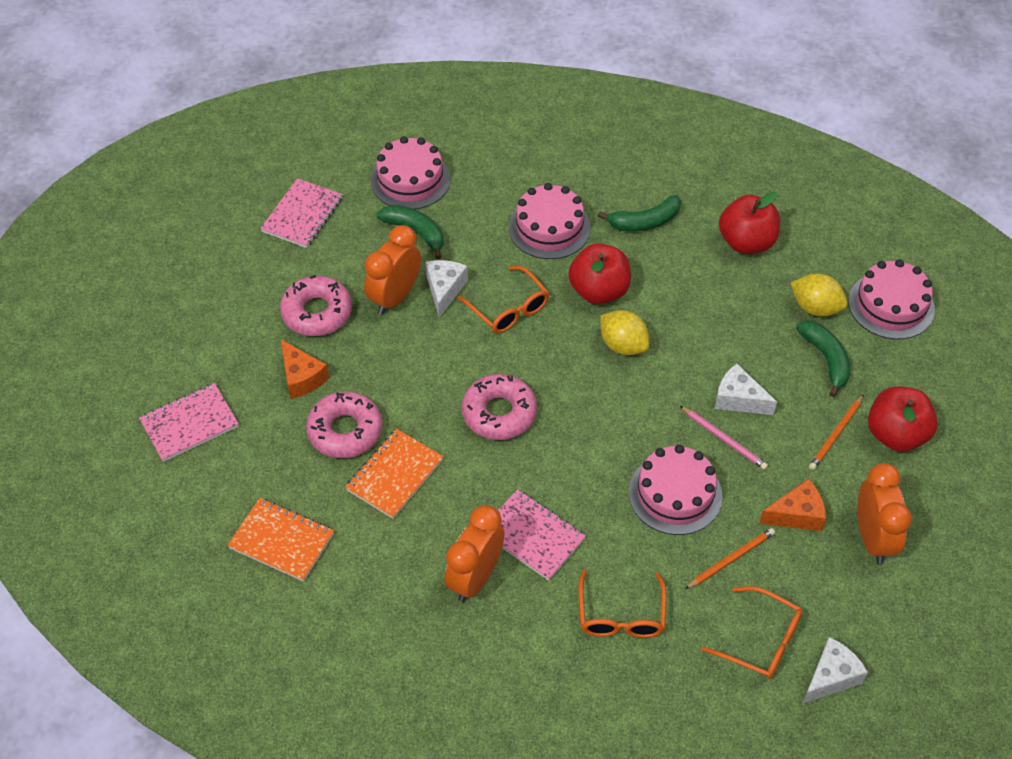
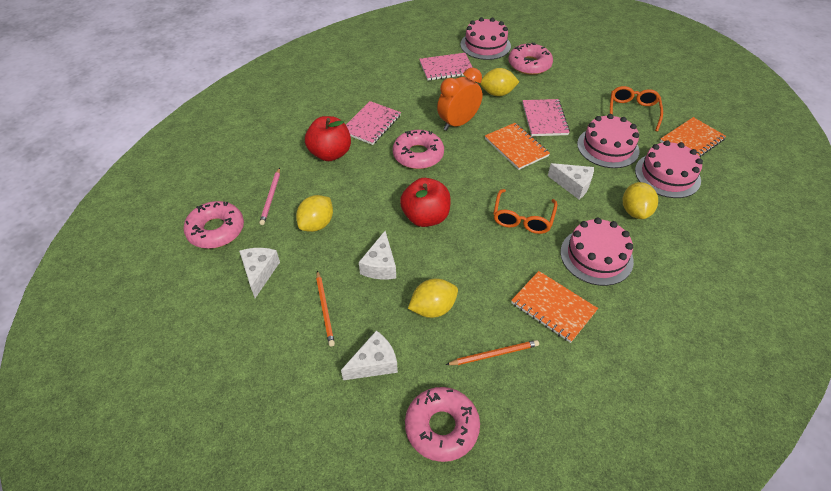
green banana: 3 -> 0
orange cheese: 2 -> 0
orange clock: 3 -> 1
orange glasses: 3 -> 2
orange notebook: 2 -> 3
pink donut: 3 -> 4
red apple: 3 -> 2
white cheese: 3 -> 4
yellow lemon: 2 -> 4

